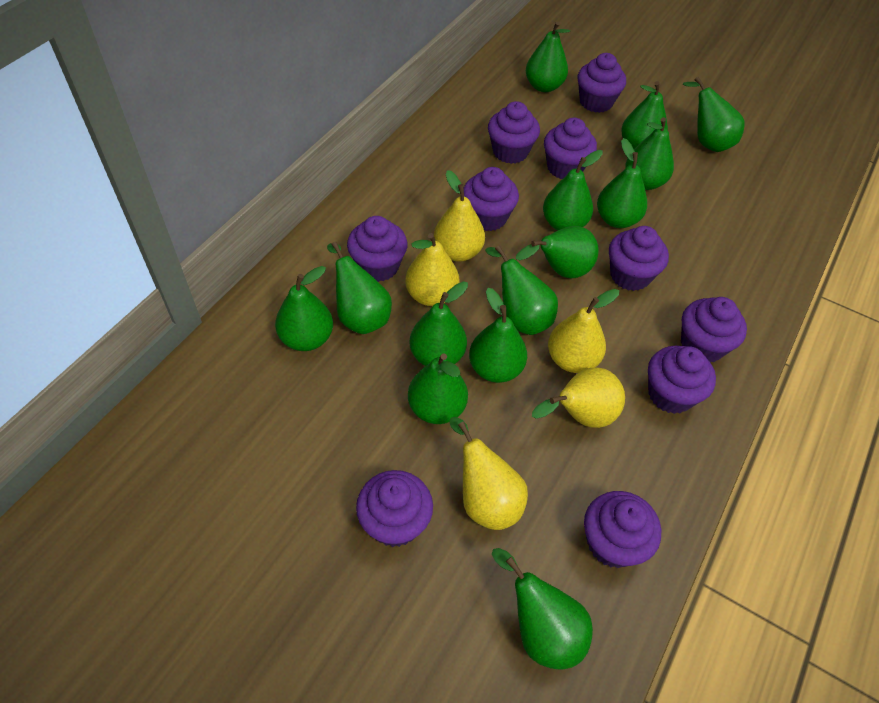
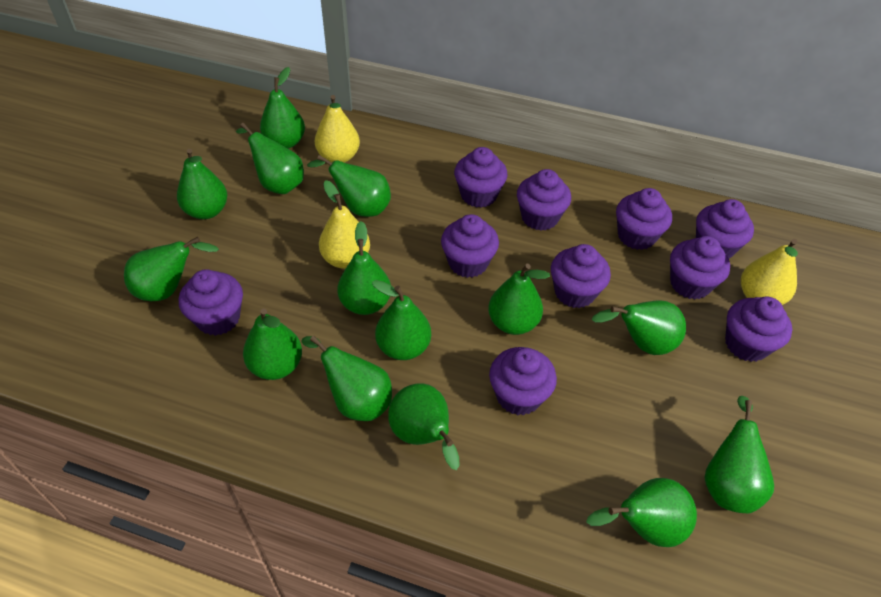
yellow pear: 5 -> 3

